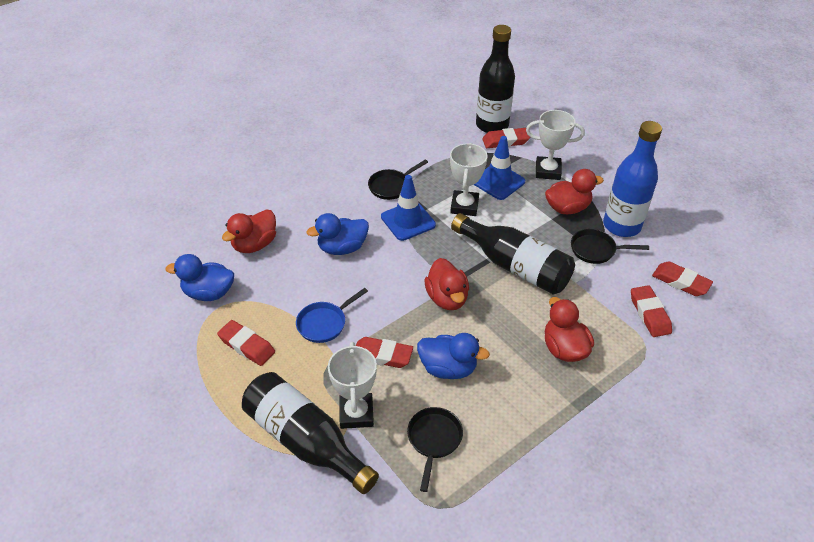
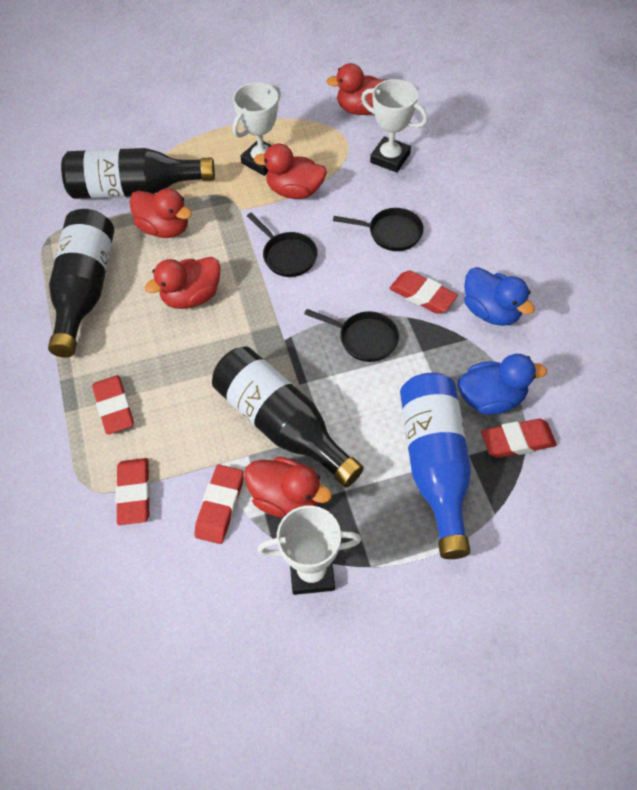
blue duck: 3 -> 2
blue pan: 1 -> 0
blue traffic cone: 2 -> 0
red duck: 4 -> 5

